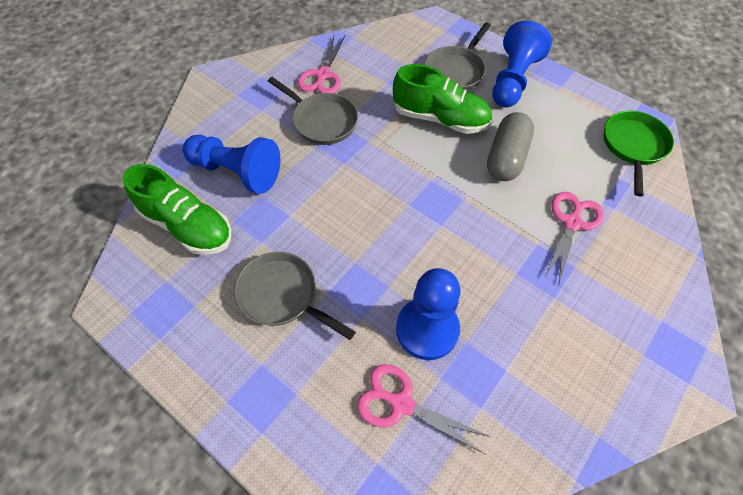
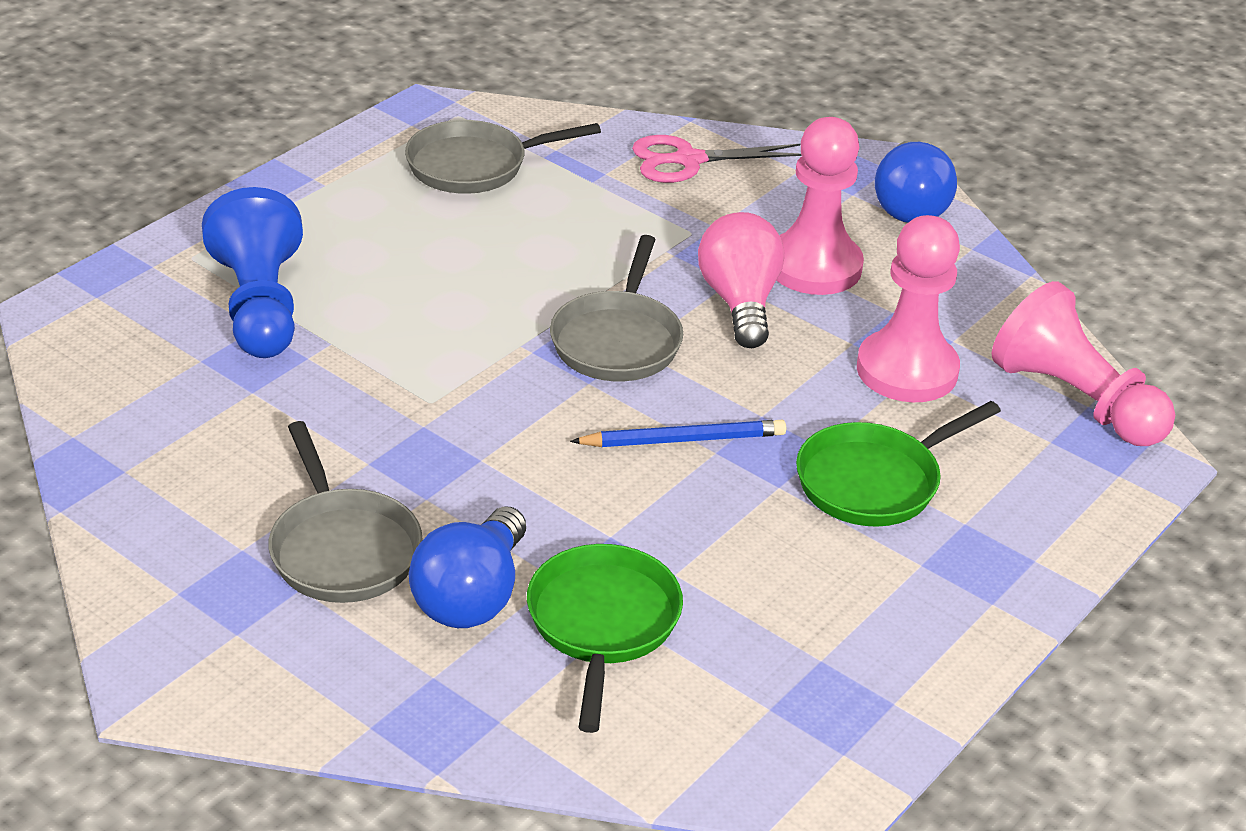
blue light bulb: 0 -> 2
blue pawn: 3 -> 1
blue pencil: 0 -> 1
green pan: 1 -> 2
green shoe: 2 -> 0
grey capsule: 1 -> 0
pink light bulb: 0 -> 1
pink pawn: 0 -> 3
pink scissors: 3 -> 1

